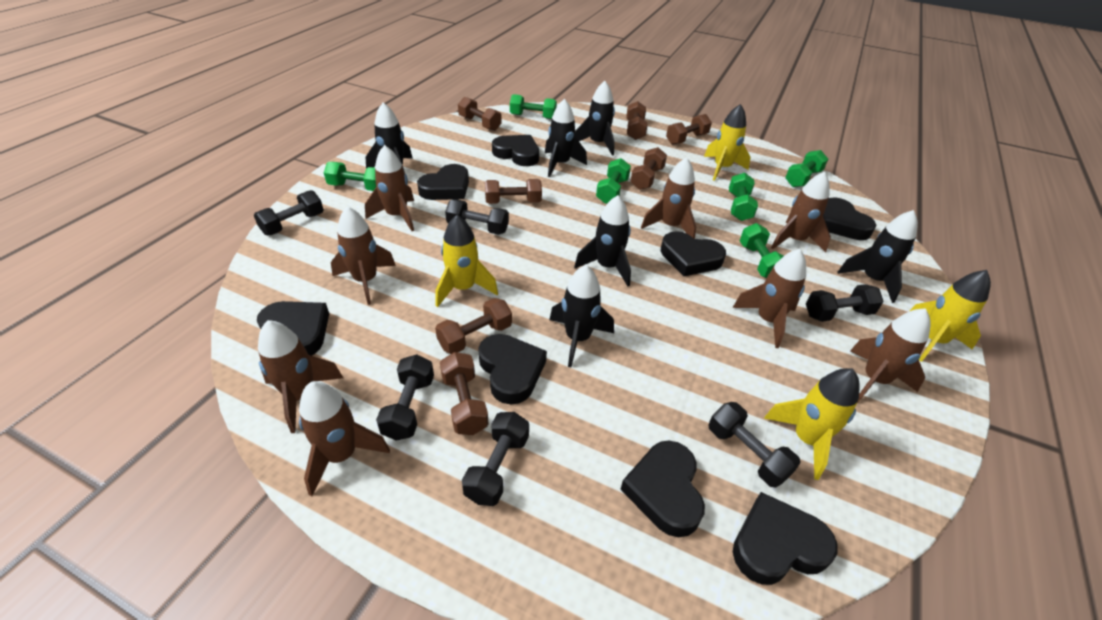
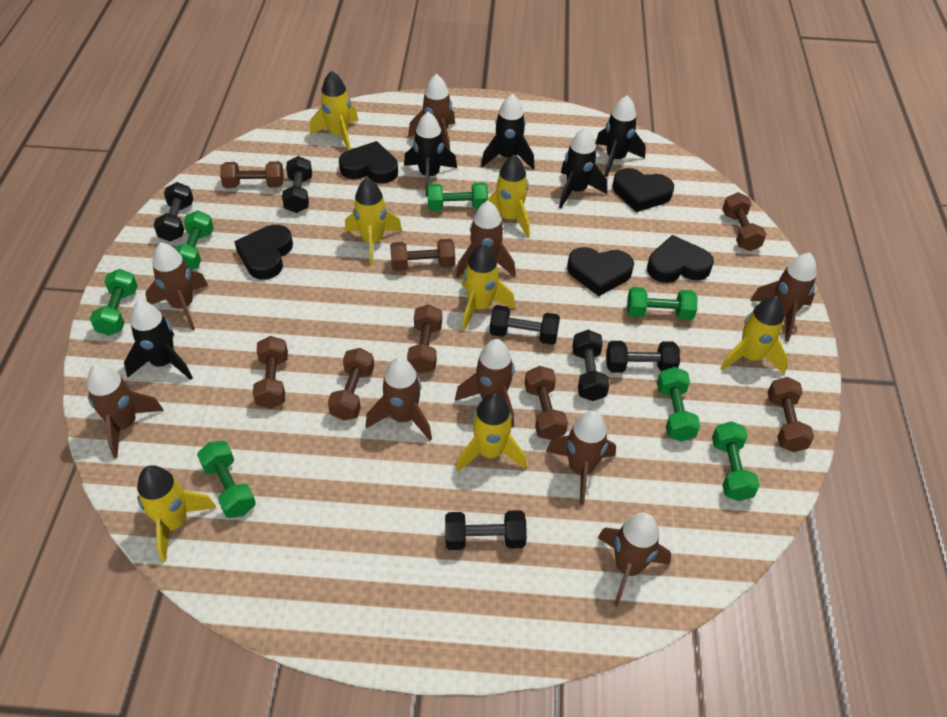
black heart: 8 -> 5
black rocket: 6 -> 5
brown dumbbell: 7 -> 8
brown rocket: 8 -> 9
green dumbbell: 6 -> 7
yellow rocket: 4 -> 7

